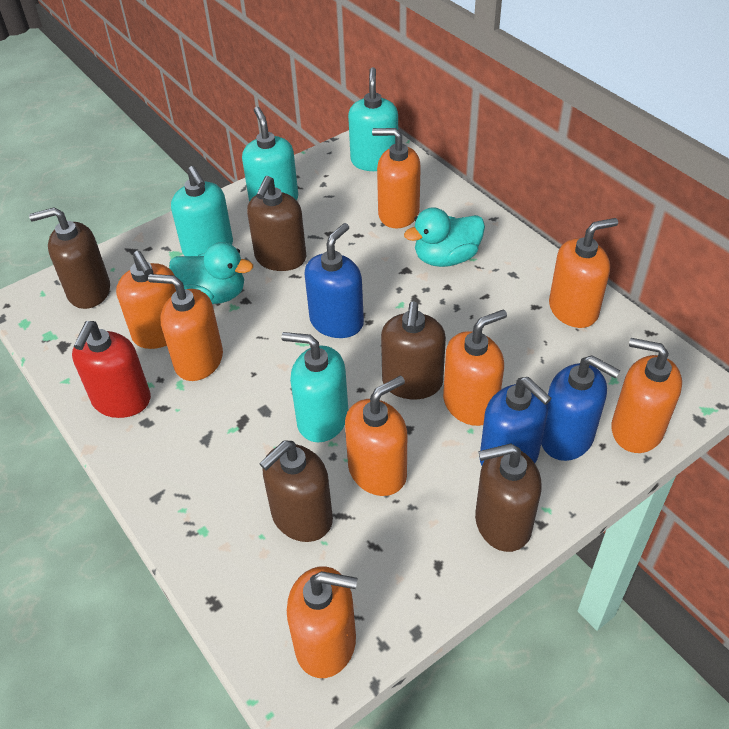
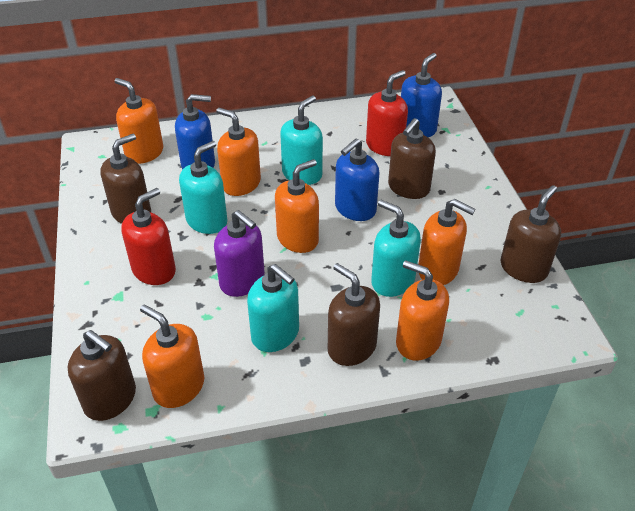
orange soap dispenser: 8 -> 6
purple soap dispenser: 0 -> 1
red soap dispenser: 1 -> 2
turquoise duck: 2 -> 0

